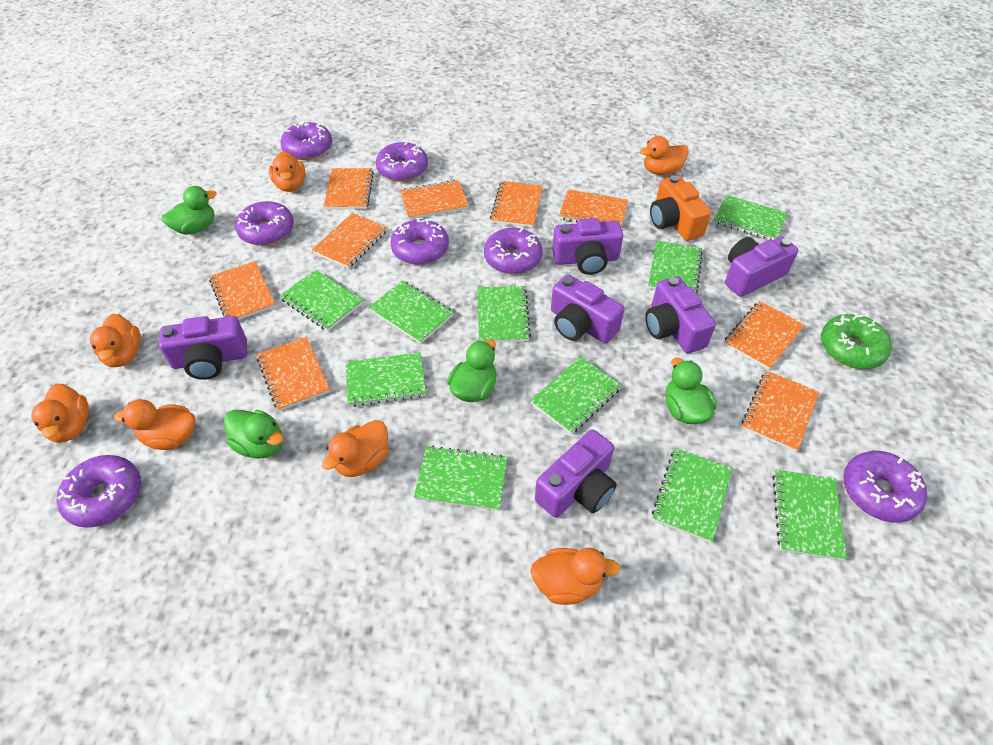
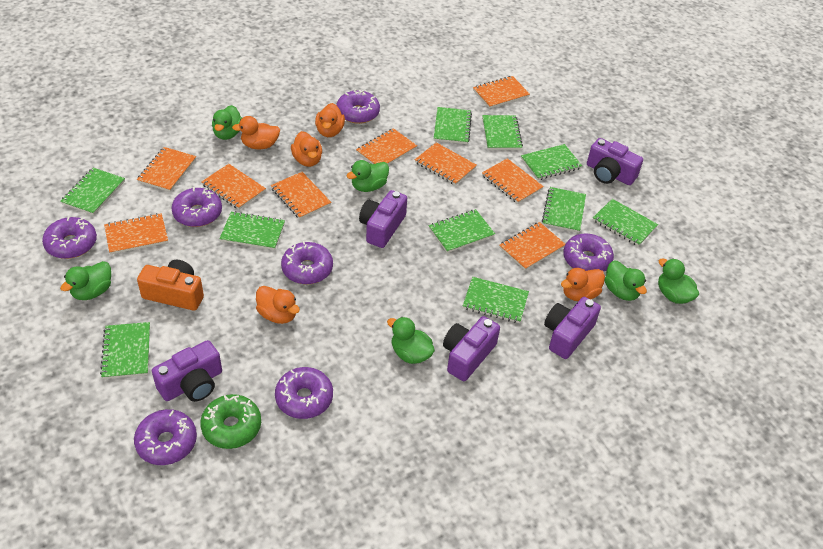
green duck: 4 -> 6
orange duck: 7 -> 5
purple camera: 6 -> 5

